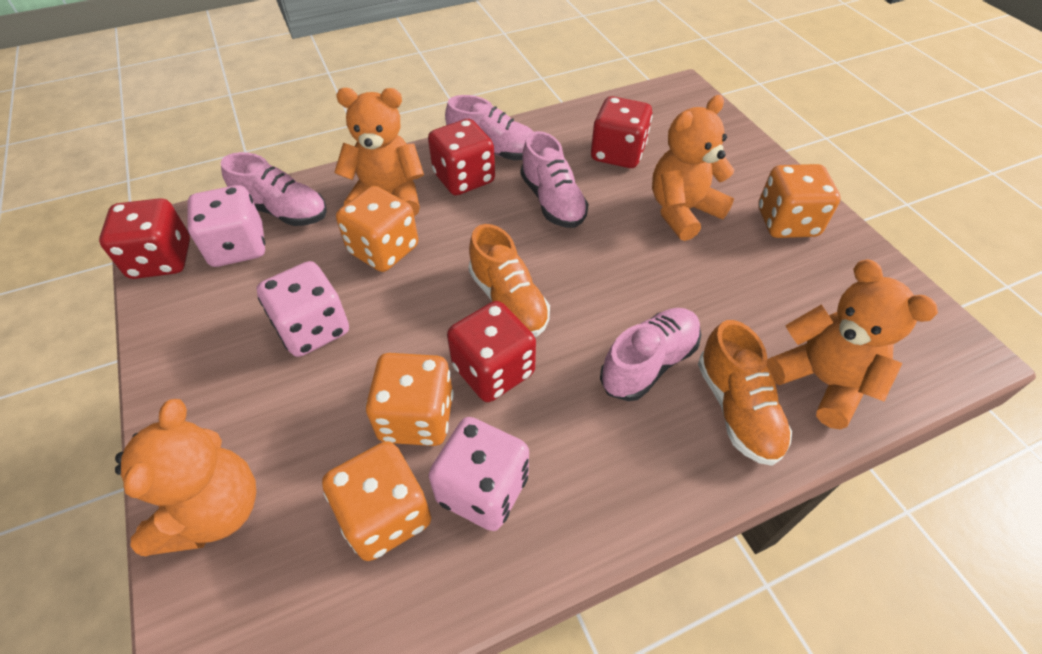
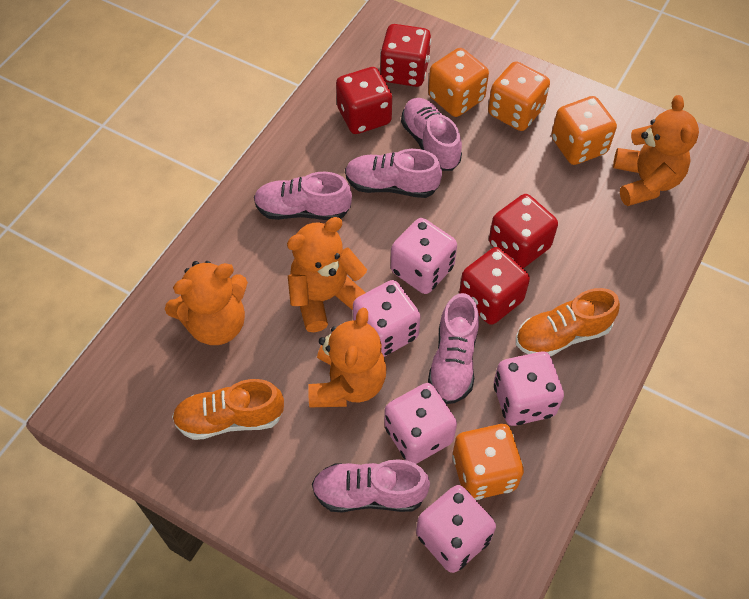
pink dice: 3 -> 5
pink shoe: 4 -> 5

